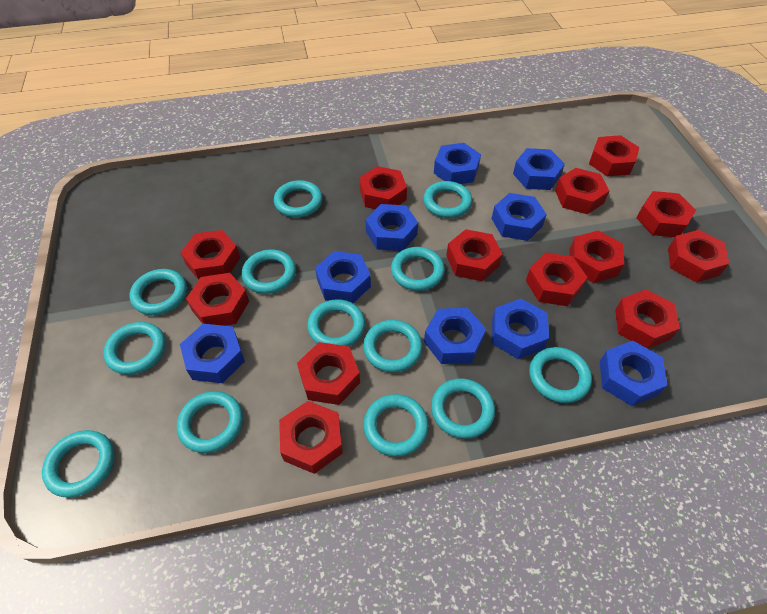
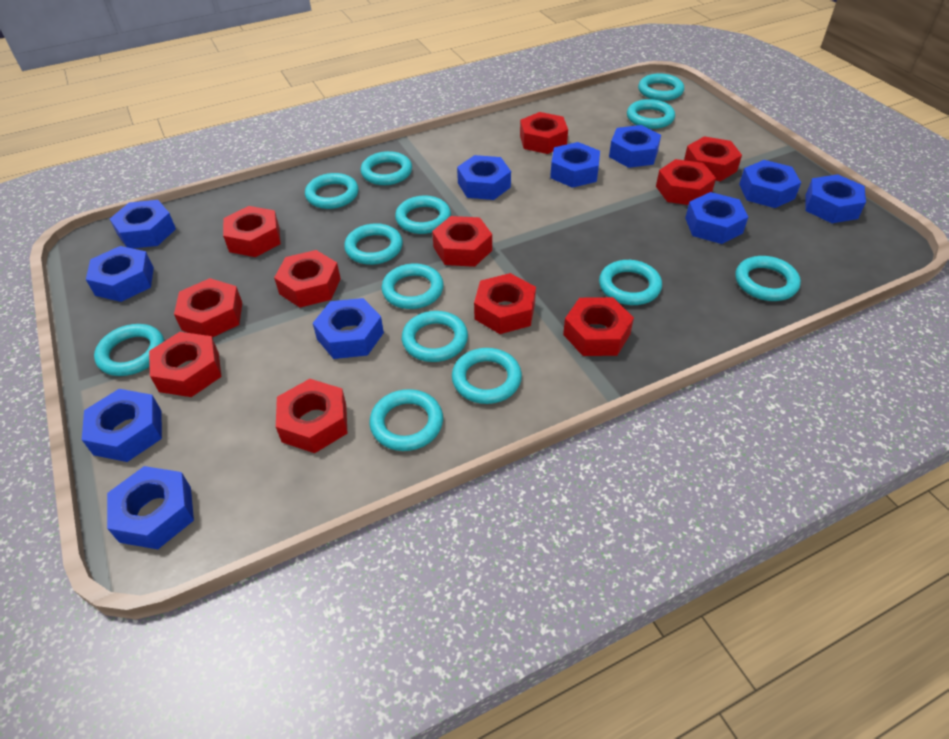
blue nut: 9 -> 11
red nut: 13 -> 11

